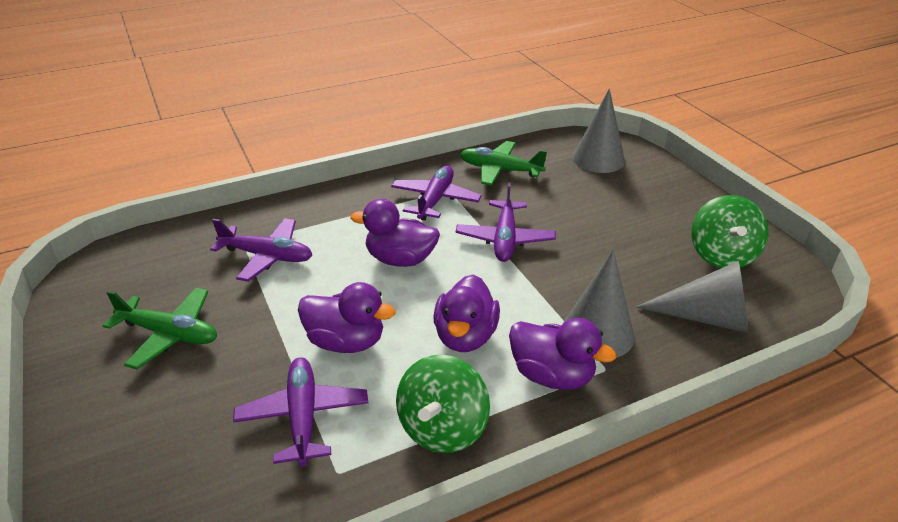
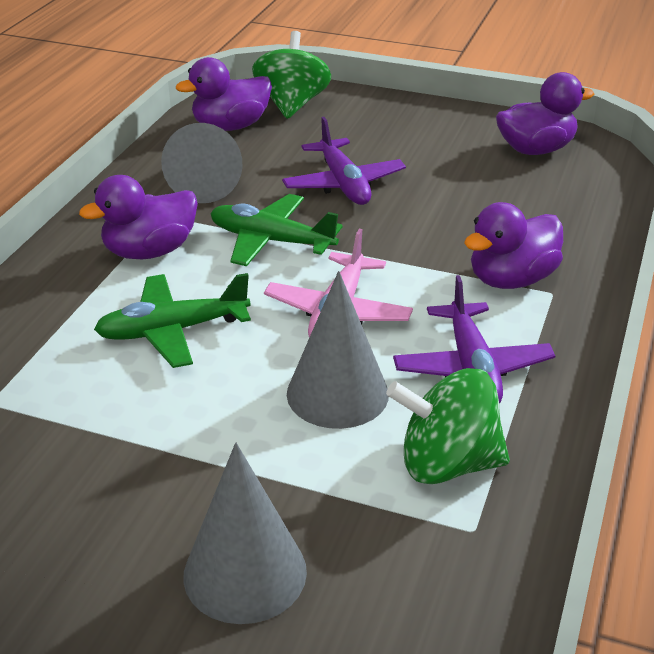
pink plane: 0 -> 1
purple plane: 4 -> 2

